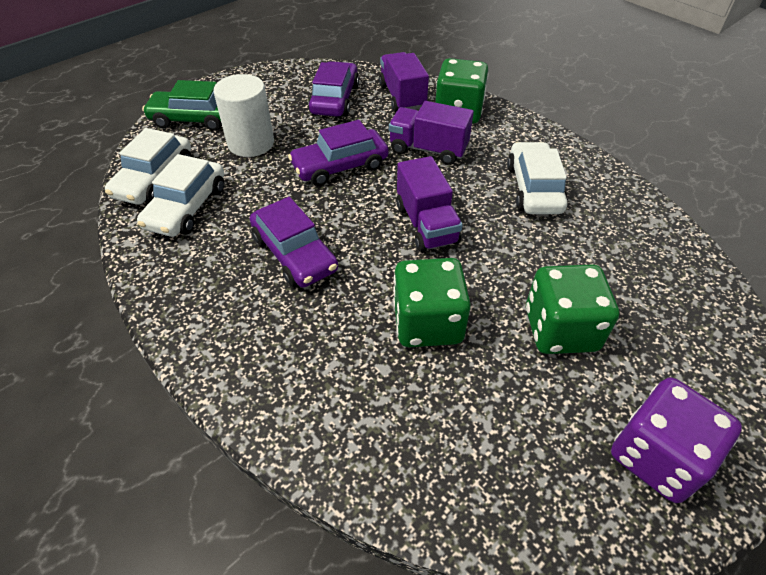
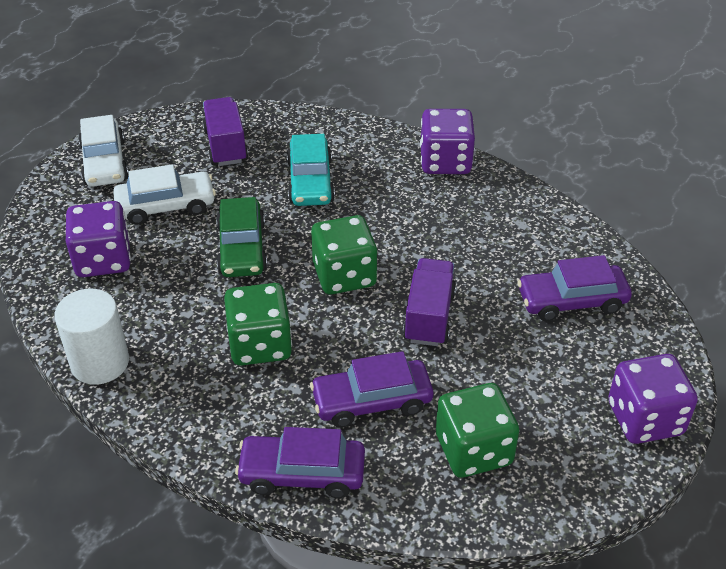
purple dice: 1 -> 3
purple truck: 3 -> 2
turquoise car: 0 -> 1
white car: 3 -> 2

